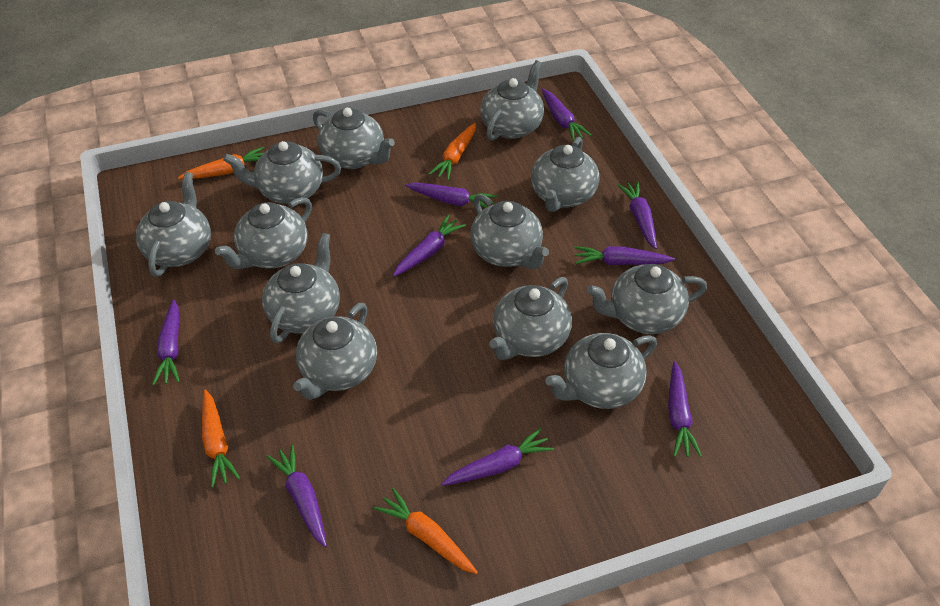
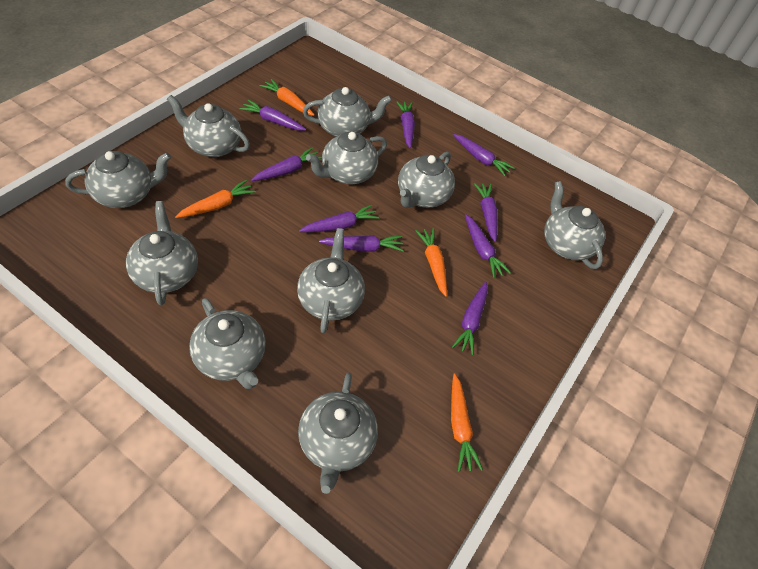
grey teapot: 12 -> 10

